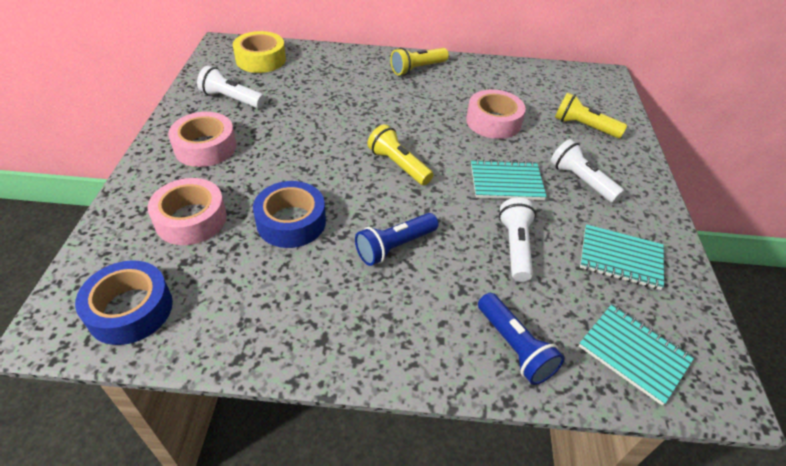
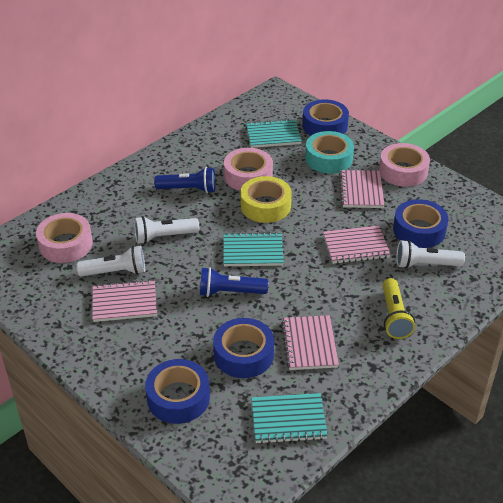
blue tape: 2 -> 4
pink notebook: 0 -> 4
turquoise tape: 0 -> 1
yellow flashlight: 3 -> 1

